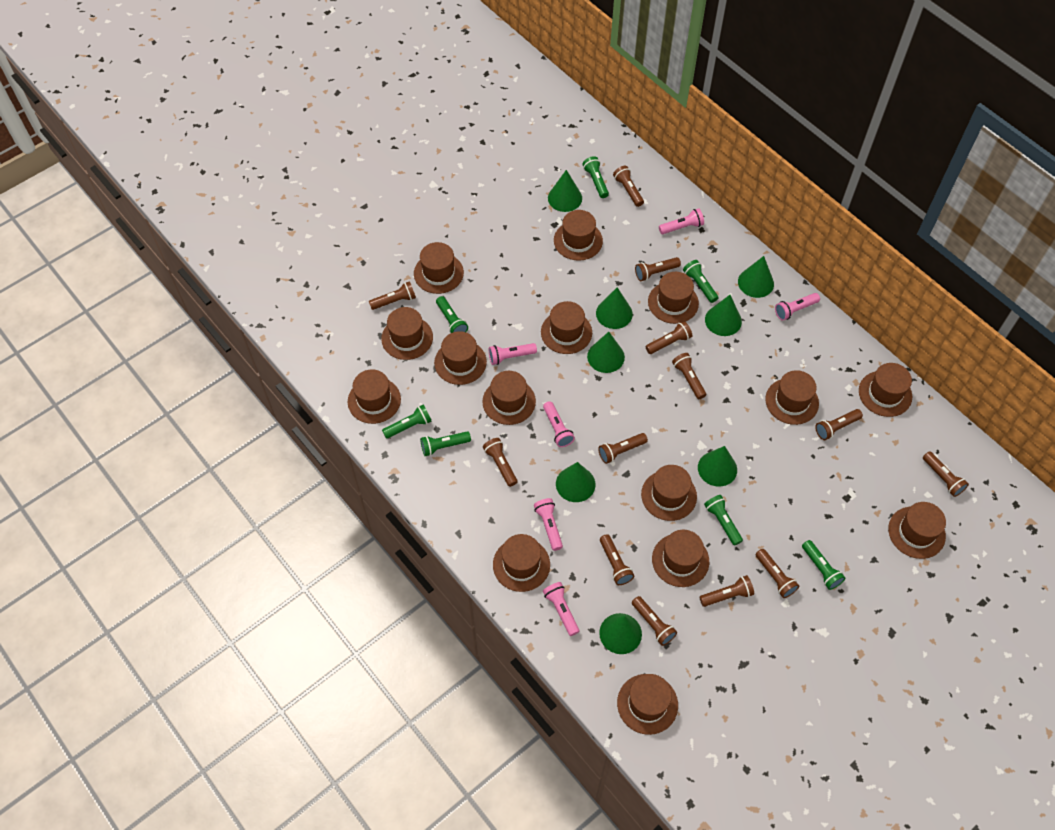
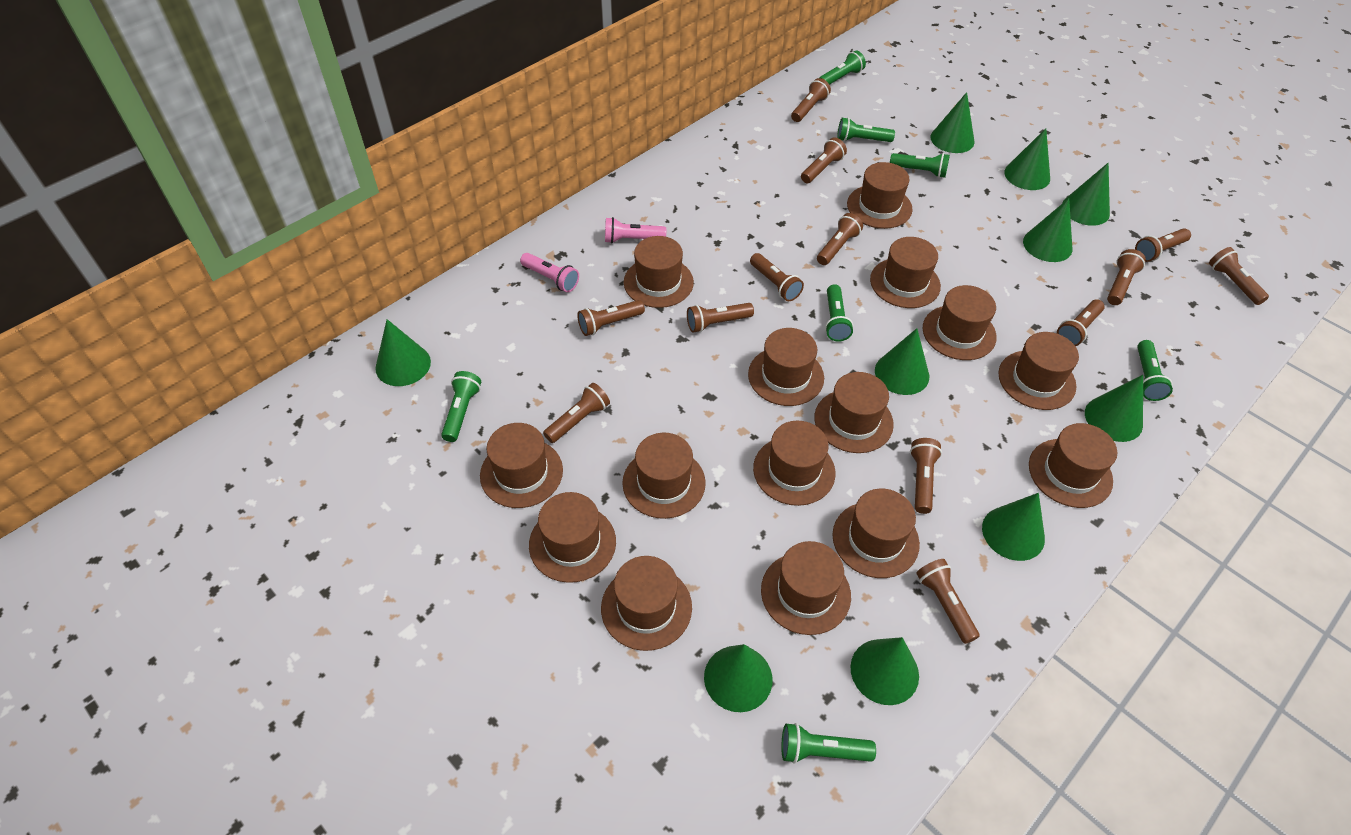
green cone: 8 -> 10
pink flashlight: 6 -> 2

